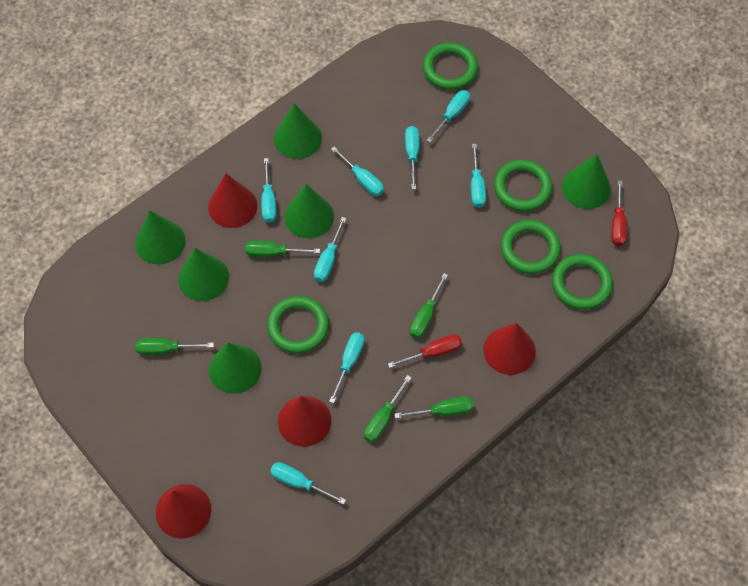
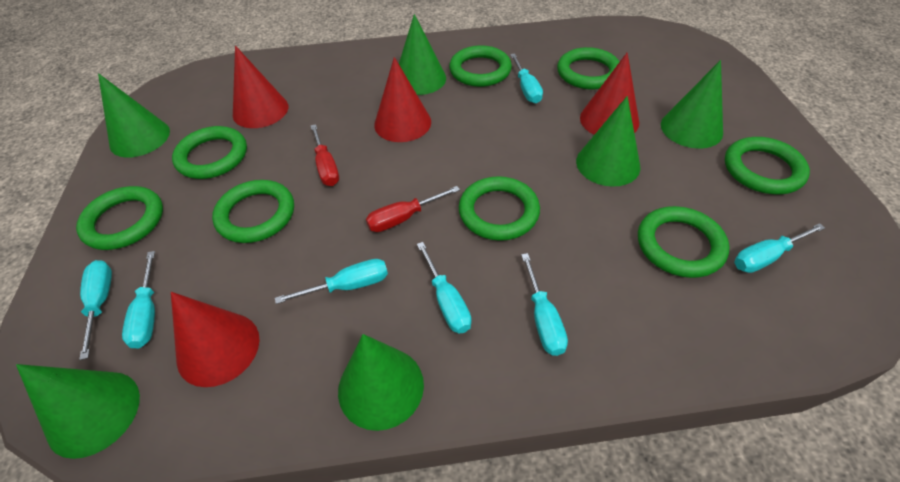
green ring: 5 -> 8
green screwdriver: 5 -> 0
turquoise screwdriver: 8 -> 7

